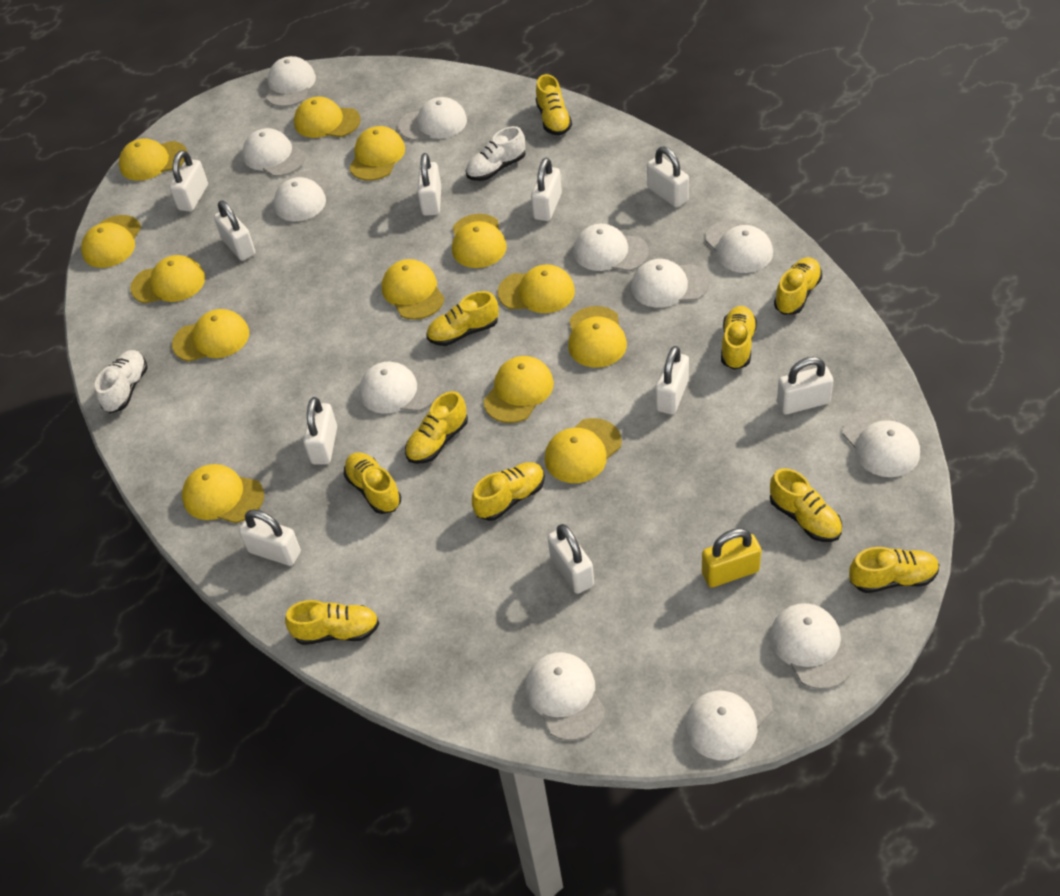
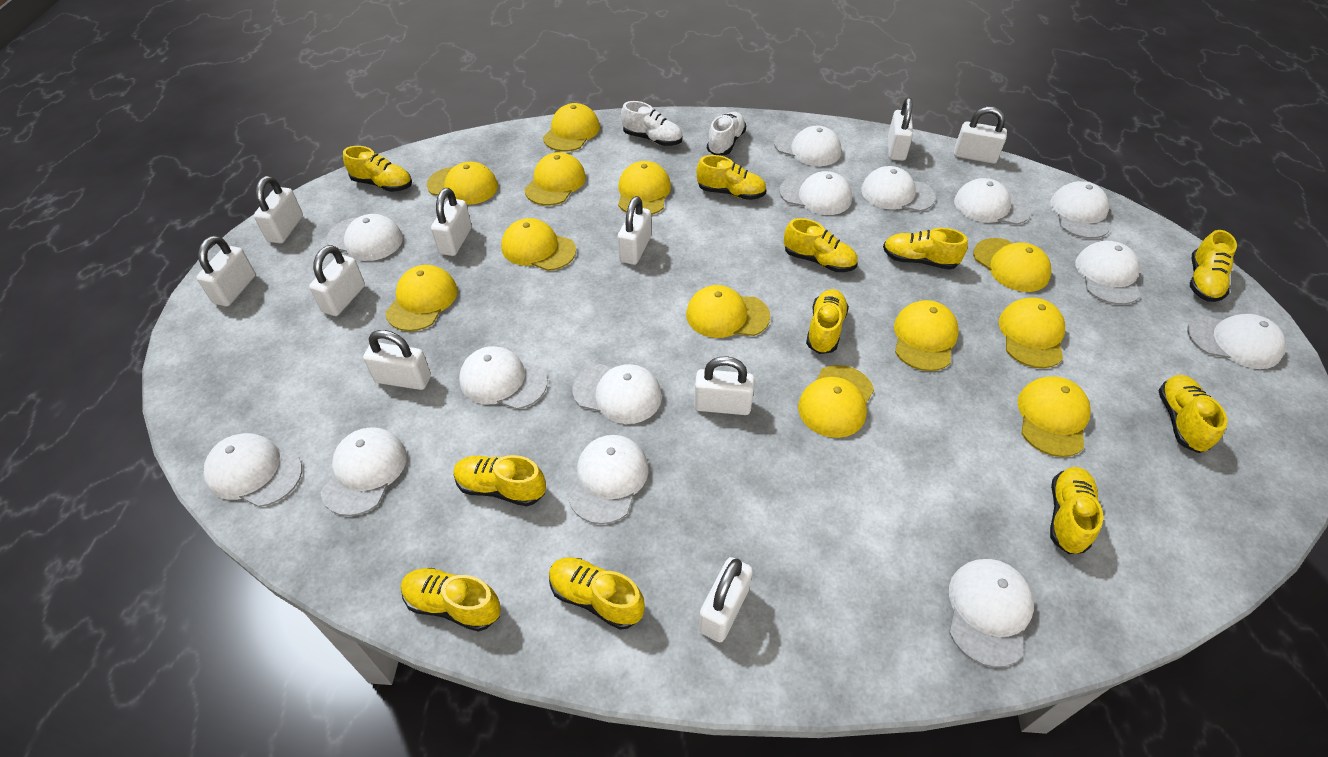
white cap: 12 -> 14
yellow cap: 13 -> 12
yellow padlock: 1 -> 0
yellow shoe: 10 -> 11

